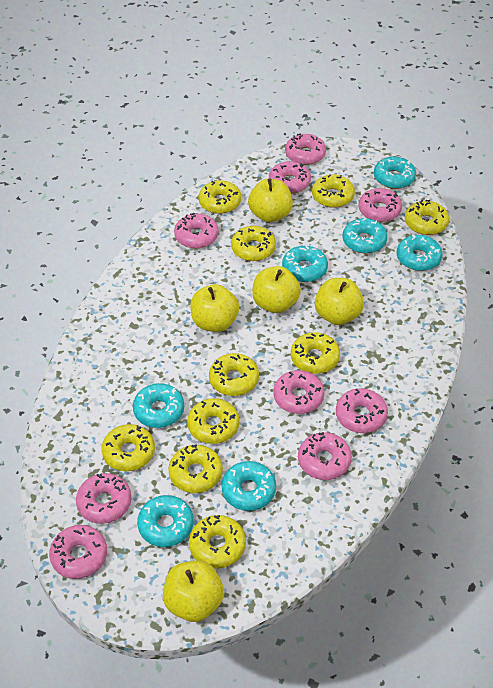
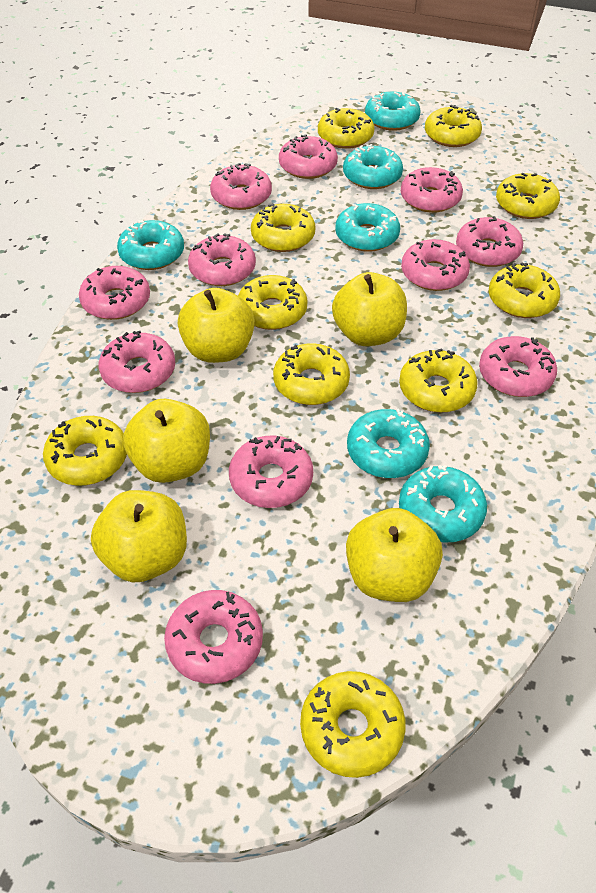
pink donut: 9 -> 11
turquoise donut: 7 -> 6

